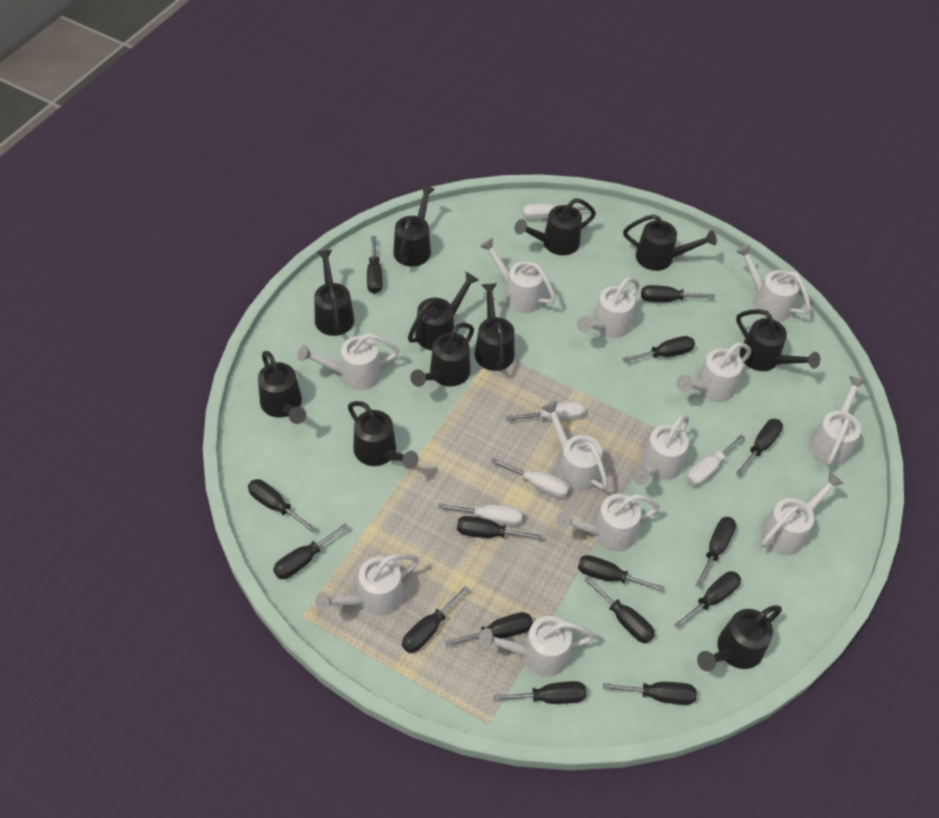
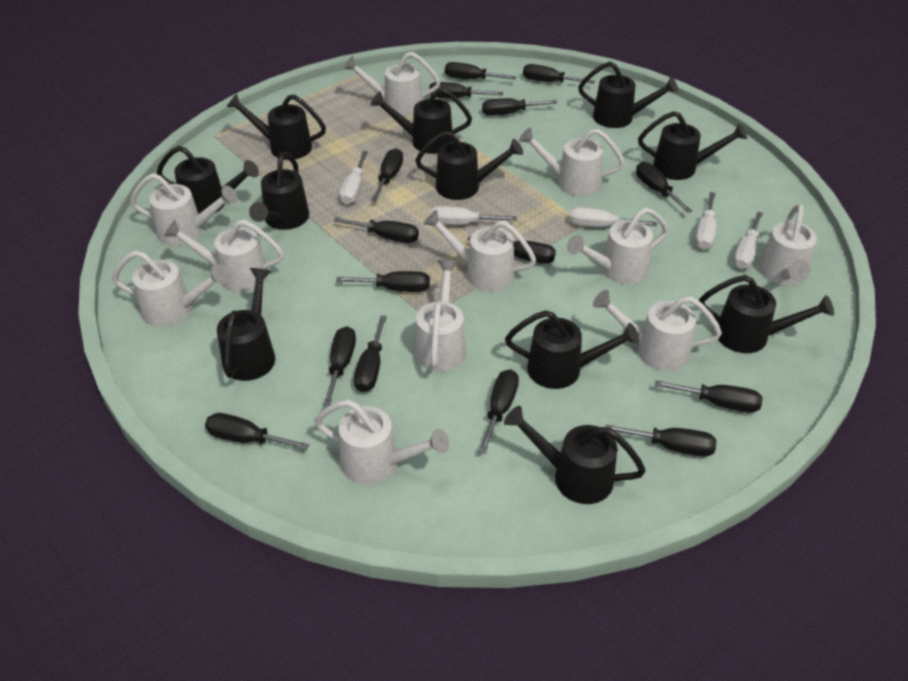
white watering can: 12 -> 11

